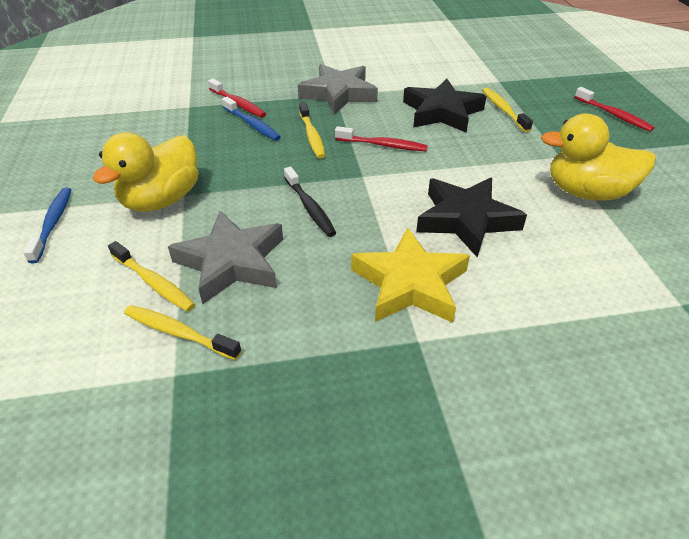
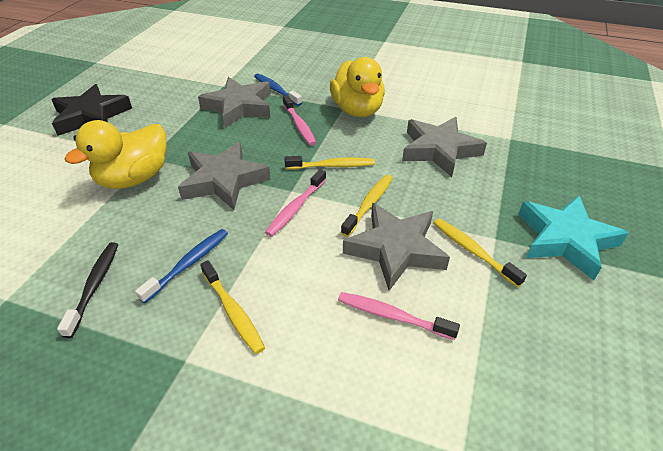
black star: 2 -> 1
grey star: 2 -> 4
pink toothbrush: 0 -> 3
red toothbrush: 3 -> 0
turquoise star: 0 -> 1
yellow star: 1 -> 0

